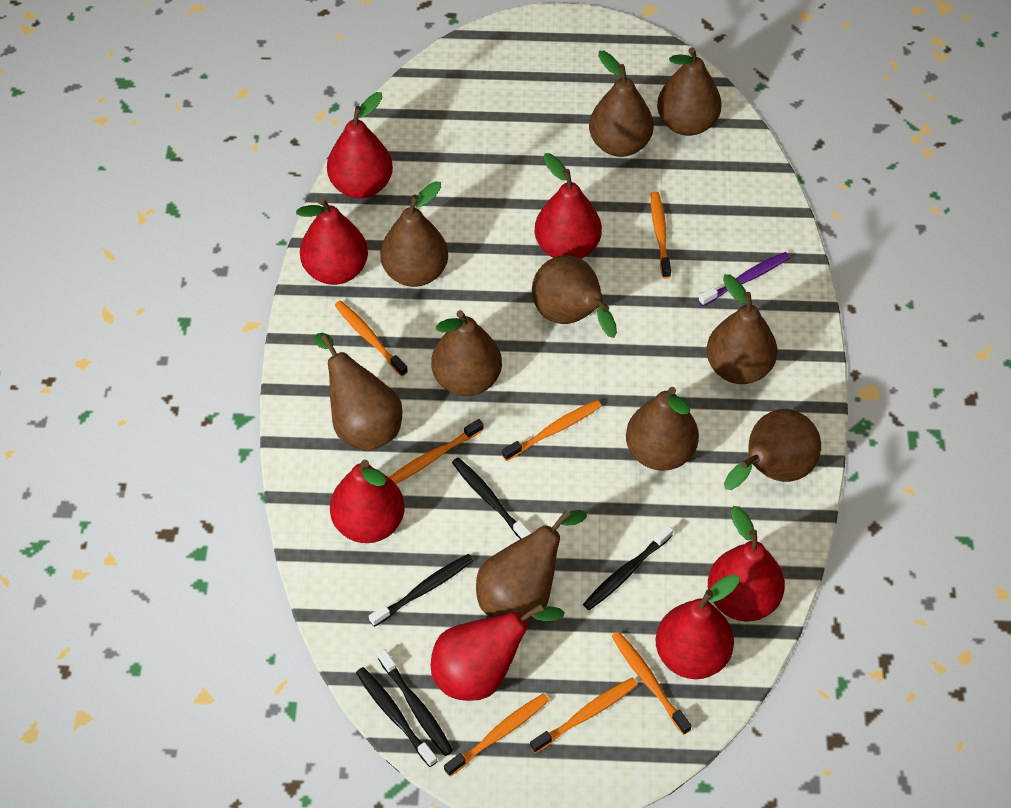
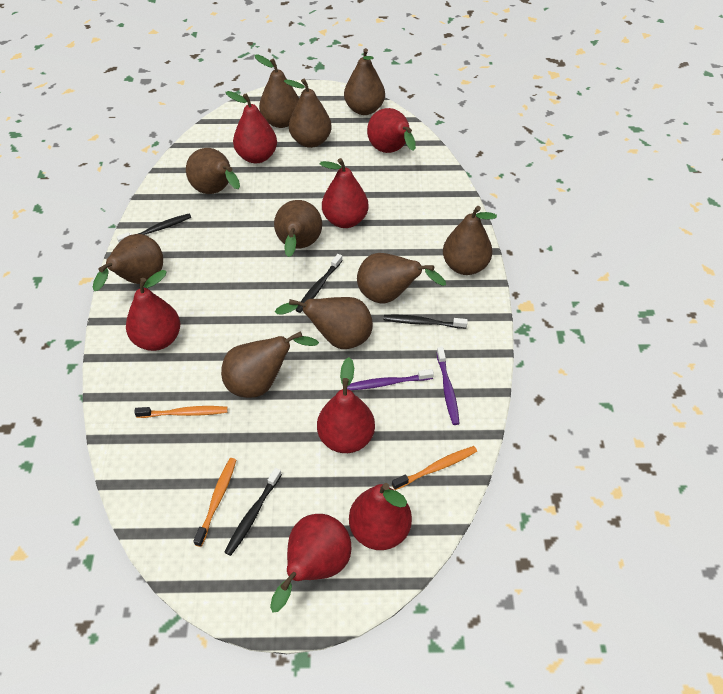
black toothbrush: 5 -> 4
orange toothbrush: 7 -> 3
purple toothbrush: 1 -> 2

